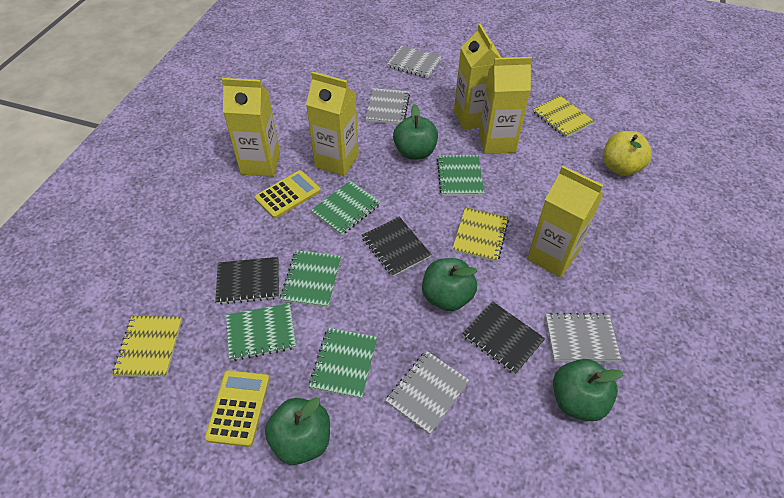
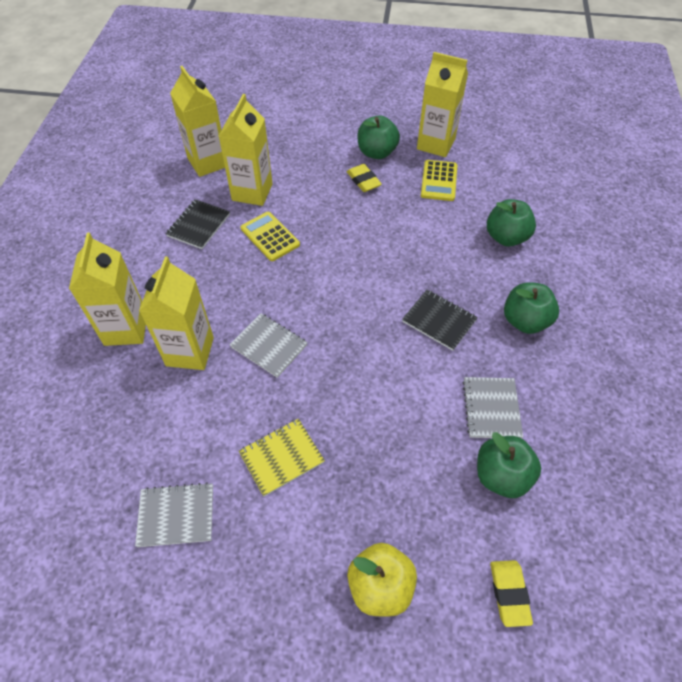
black notebook: 3 -> 2
green notebook: 5 -> 0
grey notebook: 4 -> 3
yellow eraser: 0 -> 2
yellow notebook: 3 -> 1

